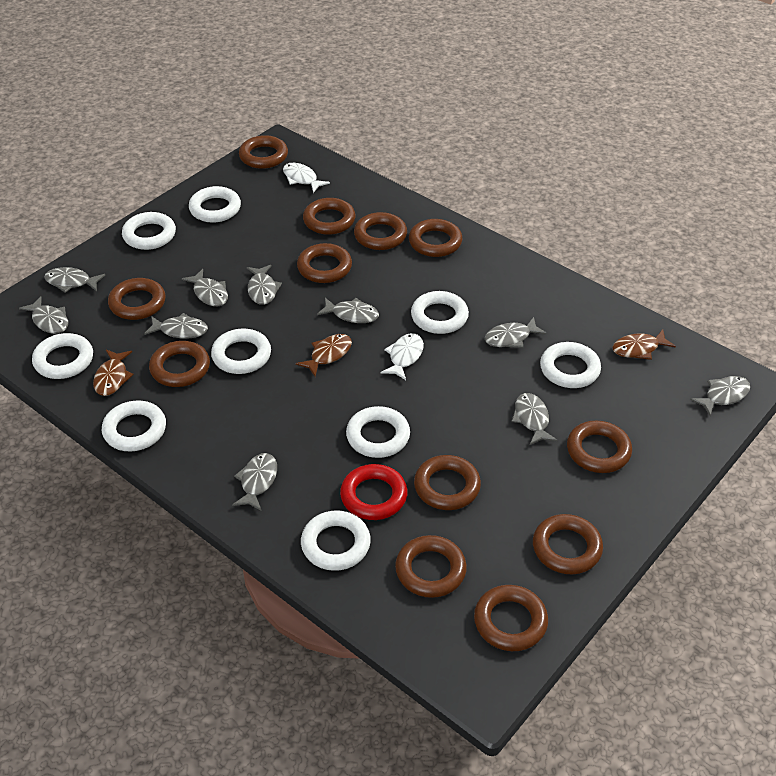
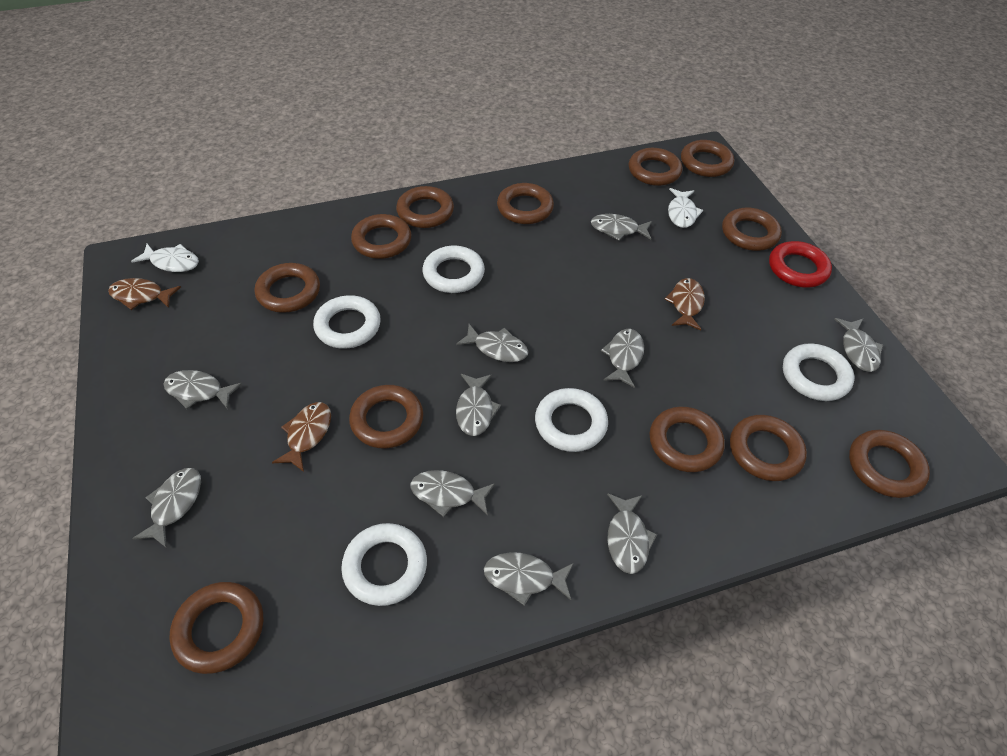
white ring: 9 -> 5

